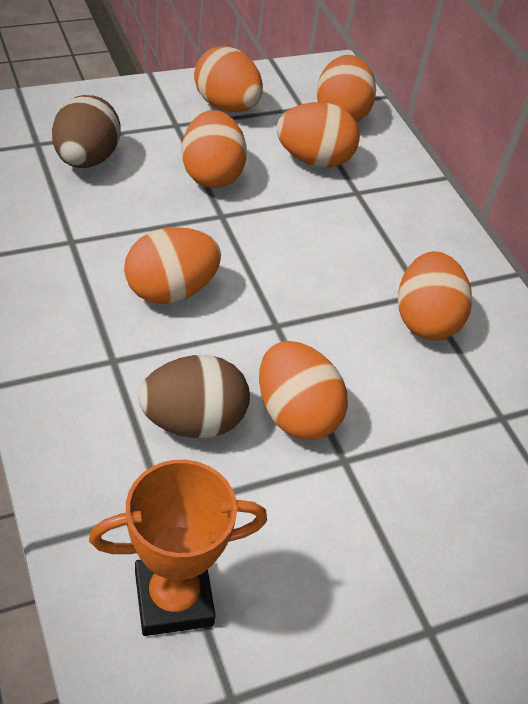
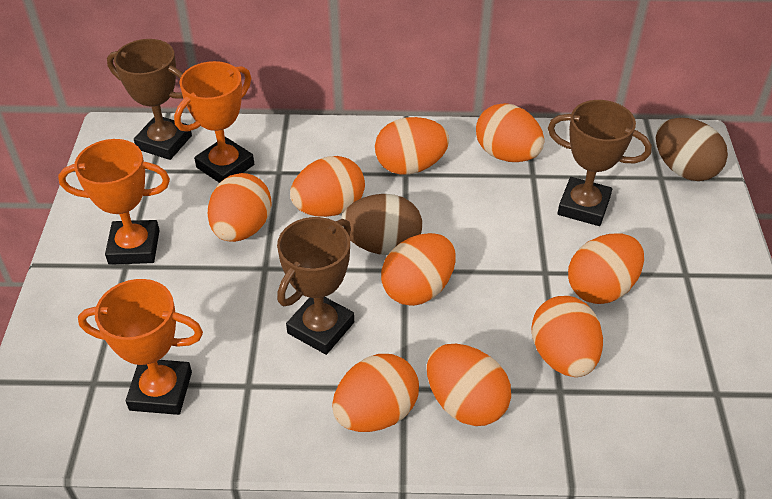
brown trophy: 0 -> 3
orange egg: 7 -> 9
orange trophy: 1 -> 3

